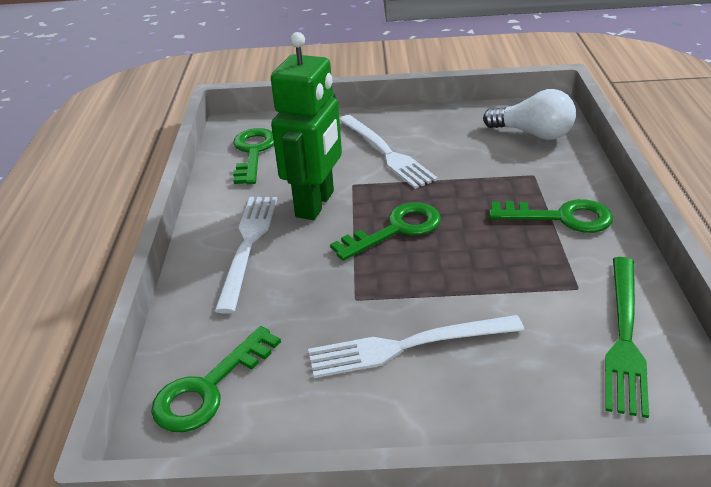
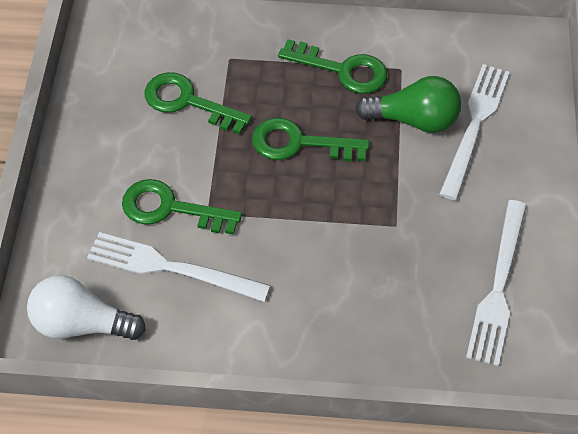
green fork: 1 -> 0
green light bulb: 0 -> 1
green robot: 1 -> 0

